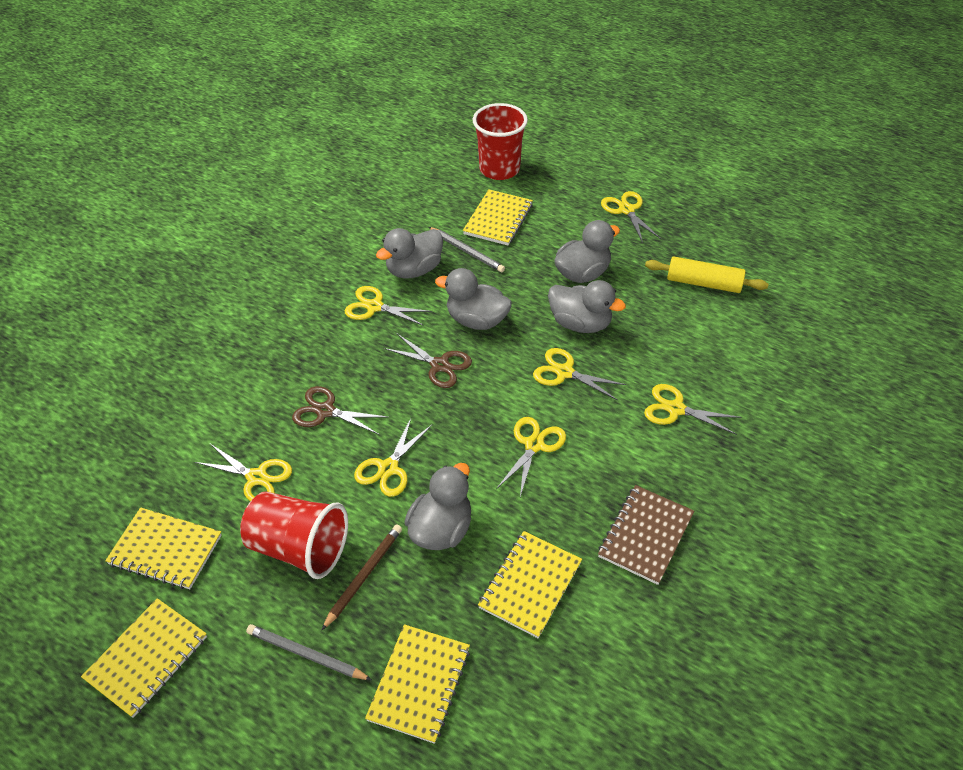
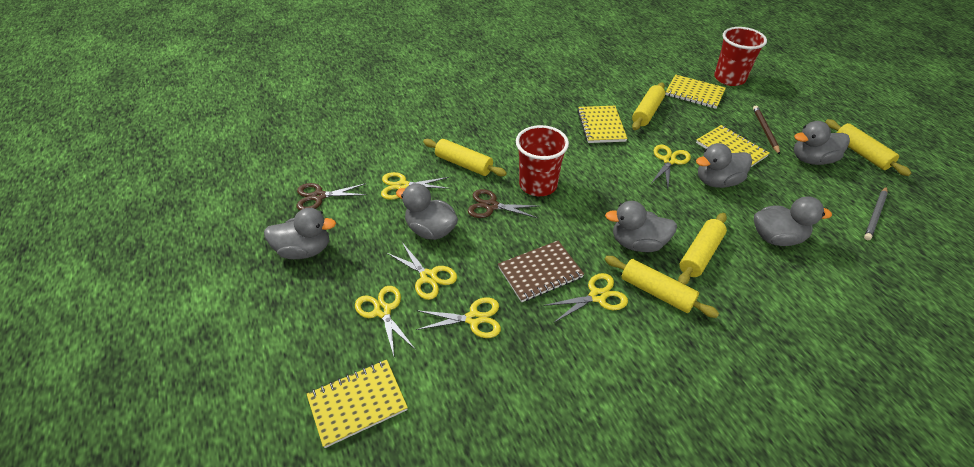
grey duck: 5 -> 6
grey pencil: 2 -> 1
yellow notebook: 5 -> 4
yellow rolling pin: 1 -> 5
yellow scissors: 7 -> 6

